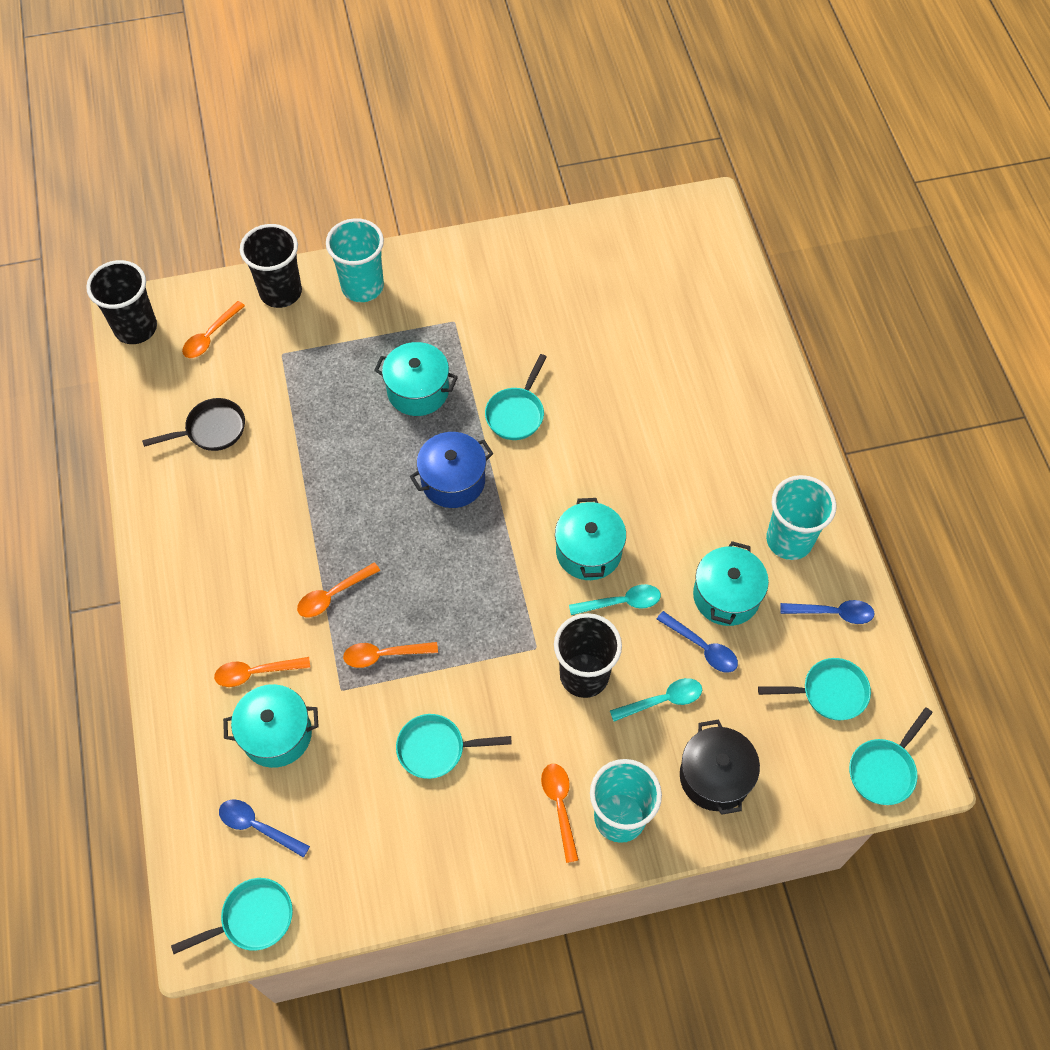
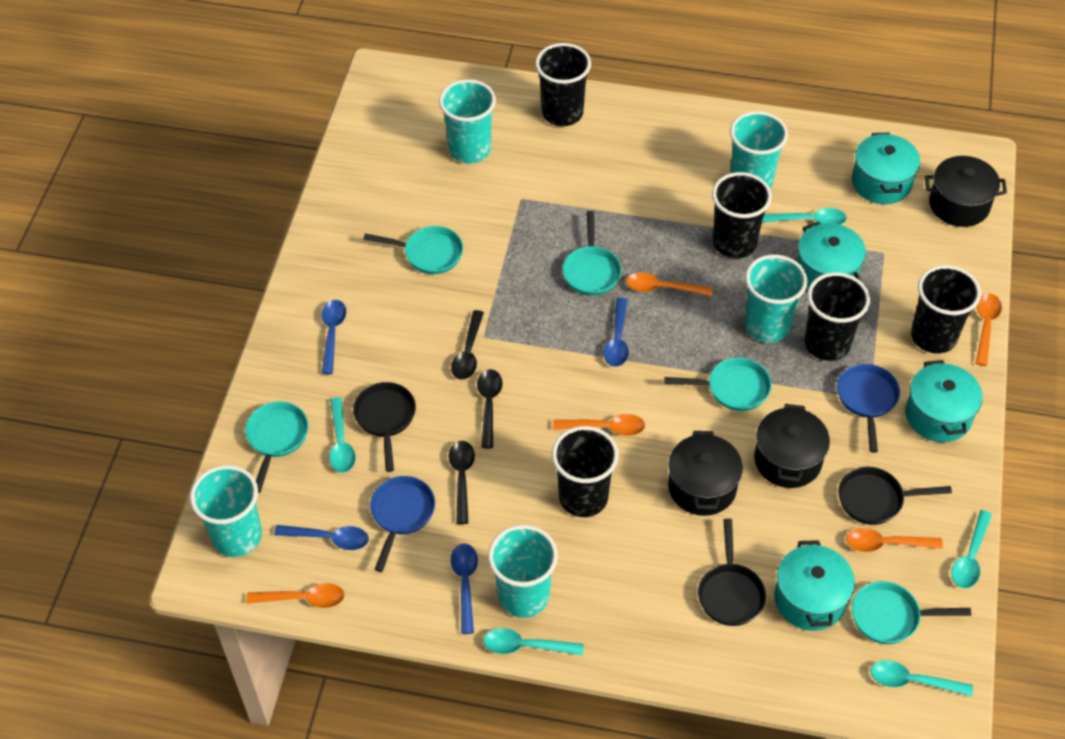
black cup: 3 -> 5
black pan: 1 -> 3
black pot: 1 -> 3
black spoon: 0 -> 3
blue pan: 0 -> 2
blue pot: 1 -> 0
blue spoon: 3 -> 4
turquoise cup: 3 -> 5
turquoise spoon: 2 -> 5

